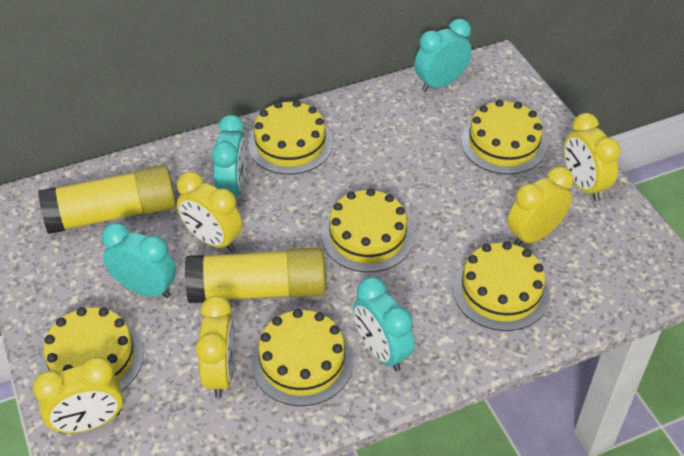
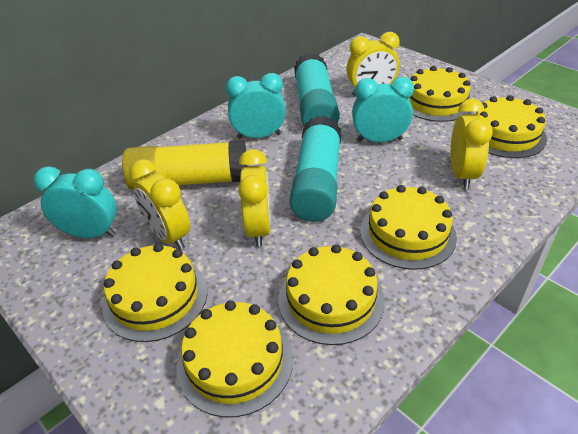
turquoise clock: 4 -> 3
turquoise glue stick: 0 -> 2
yellow clock: 5 -> 4
yellow glue stick: 2 -> 1

